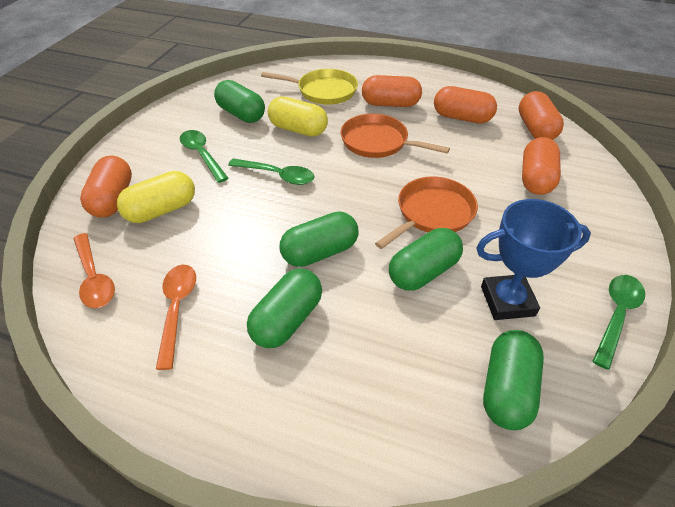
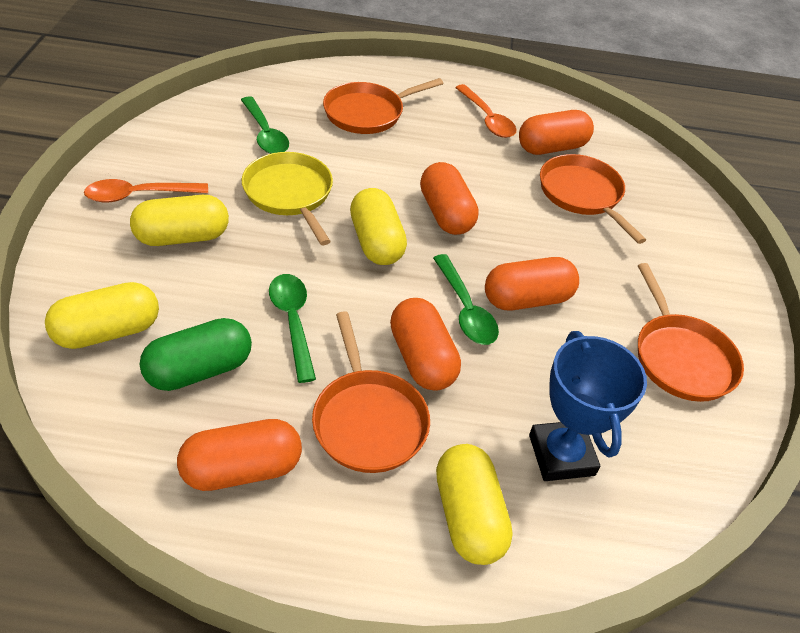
green capsule: 5 -> 1
orange pan: 2 -> 4
yellow capsule: 2 -> 4

